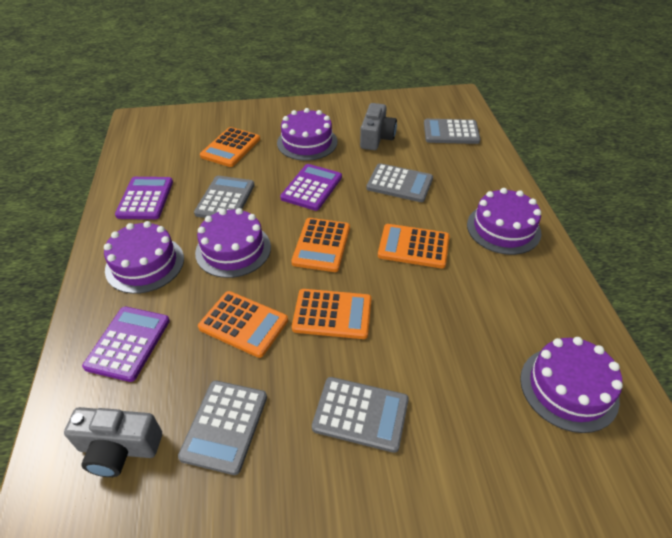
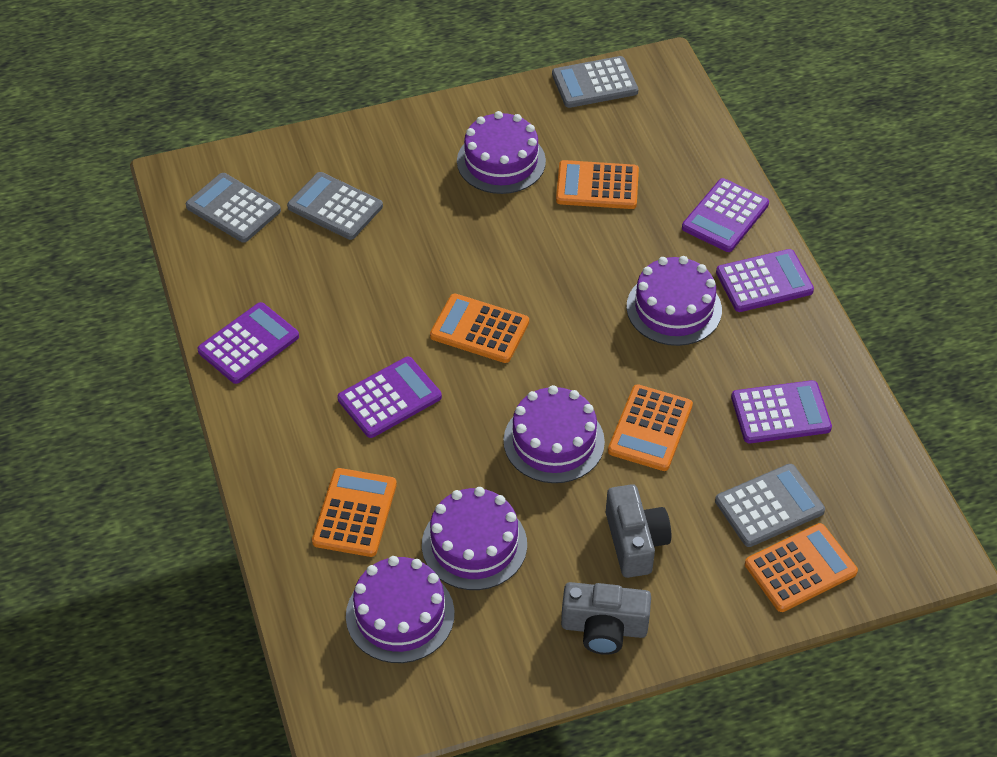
grey calculator: 5 -> 4
purple calculator: 3 -> 5

